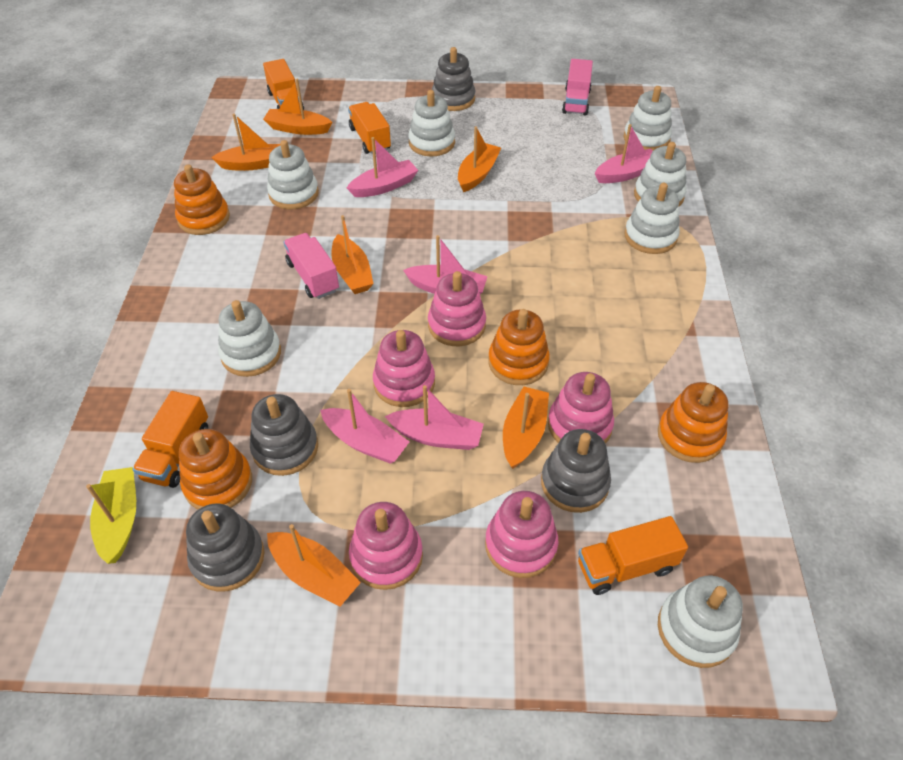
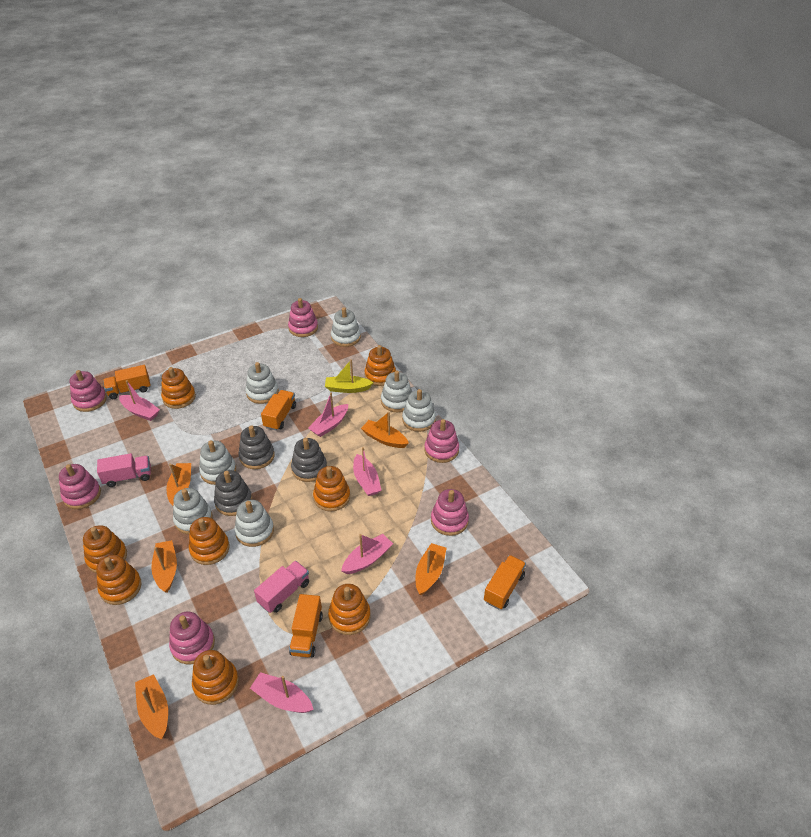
grey stacking toy: 4 -> 3
orange boat: 6 -> 5
orange stacking toy: 4 -> 8
pink stacking toy: 5 -> 6

